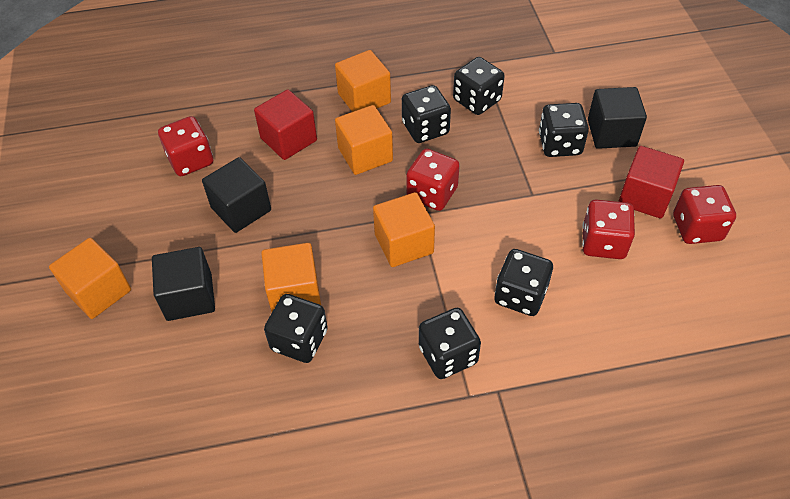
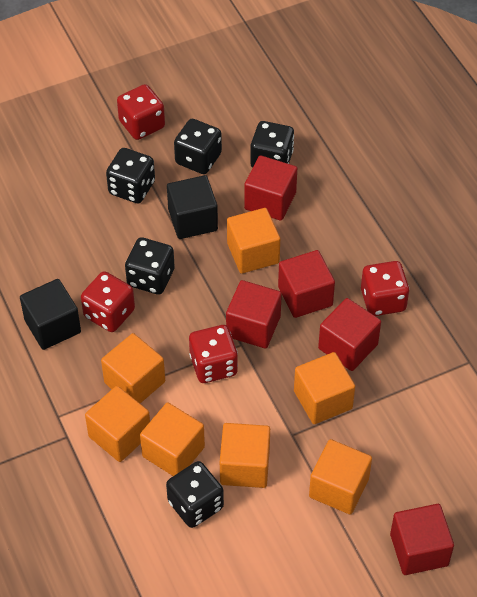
black cube: 3 -> 2
black dice: 6 -> 5
orange cube: 5 -> 7
red cube: 2 -> 5

